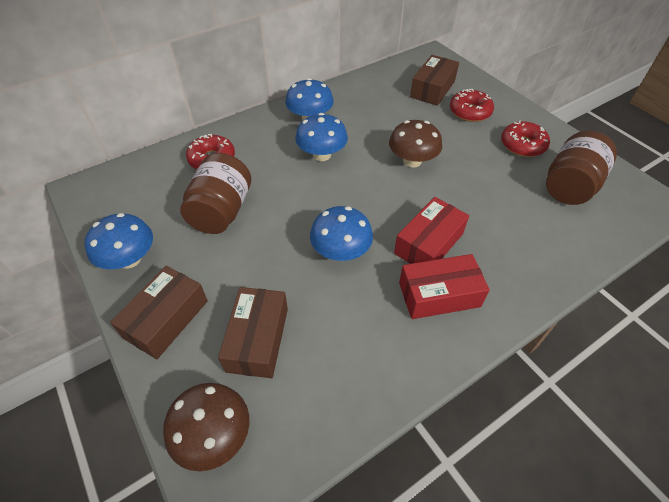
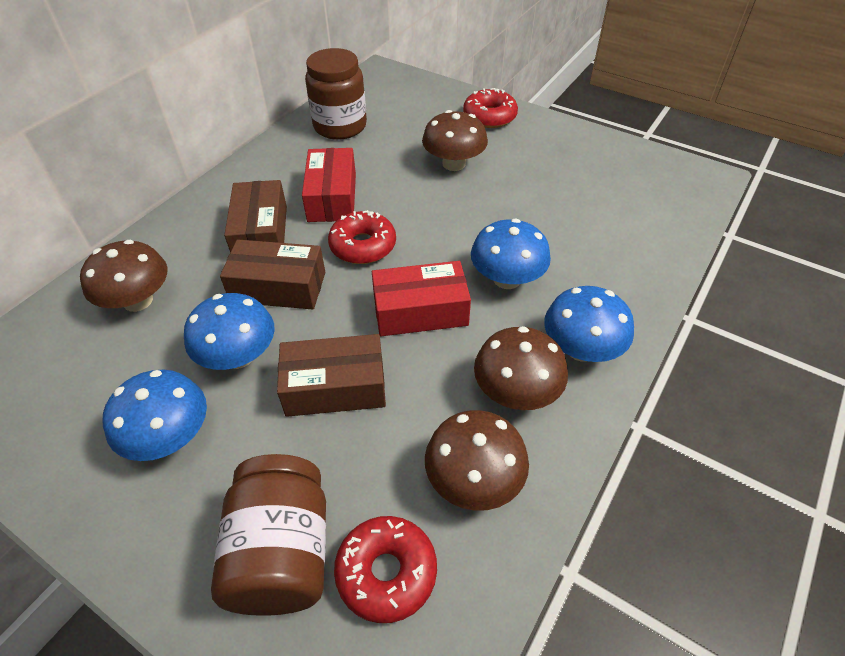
brown mushroom: 2 -> 4

